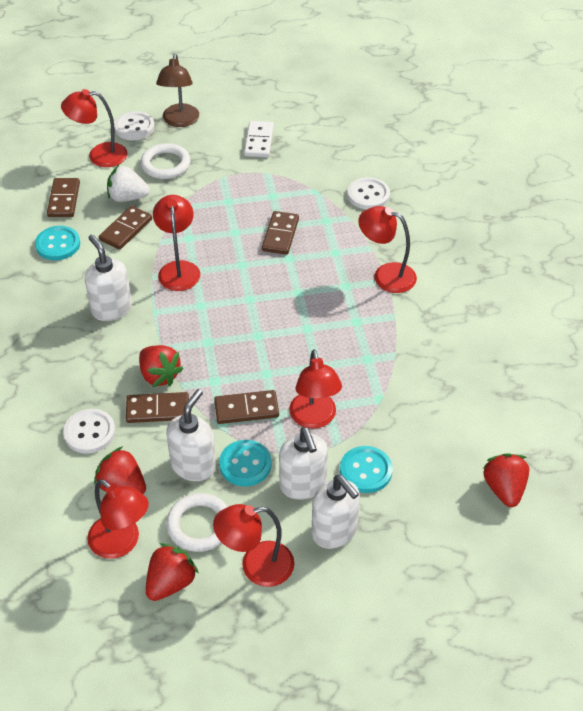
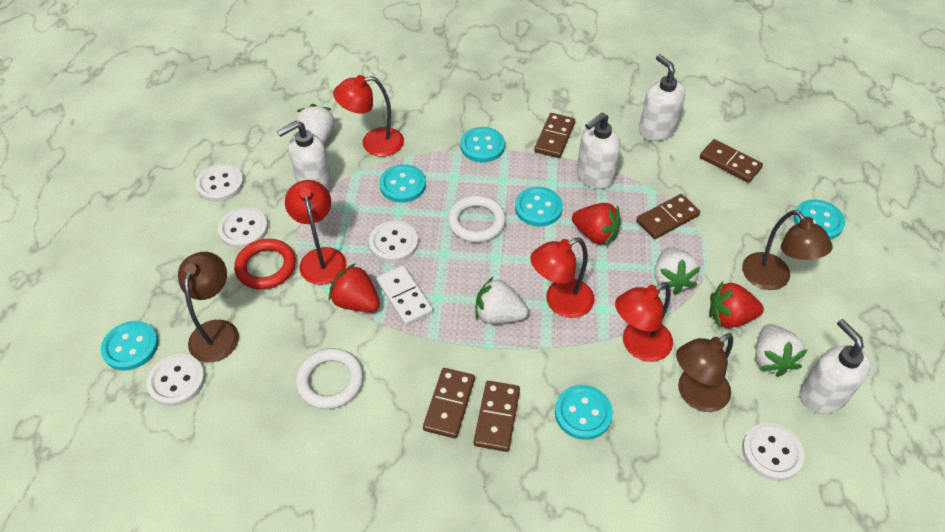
brown lamp: 1 -> 3
red lamp: 6 -> 4
red ring: 0 -> 1
red strawberry: 4 -> 3
turquoise button: 3 -> 6
white button: 3 -> 5
white strawberry: 1 -> 4

